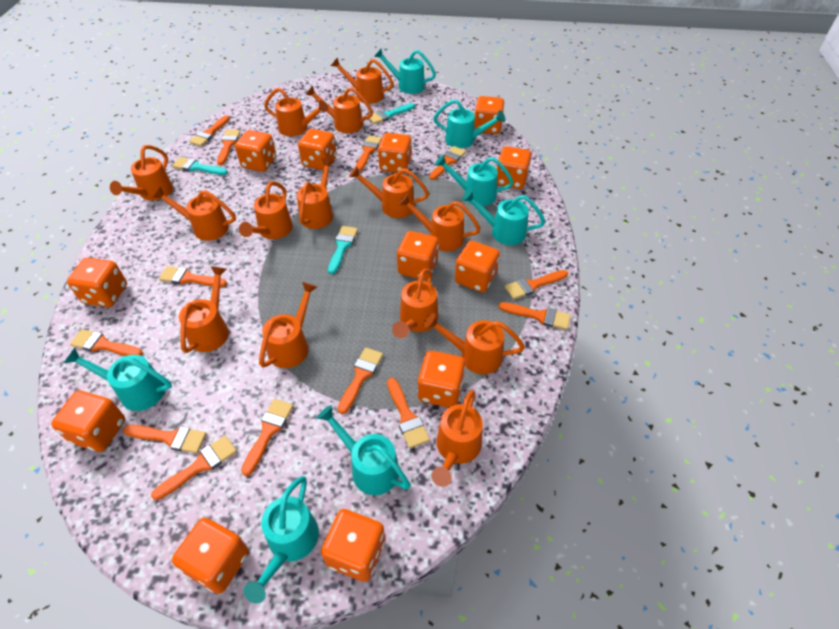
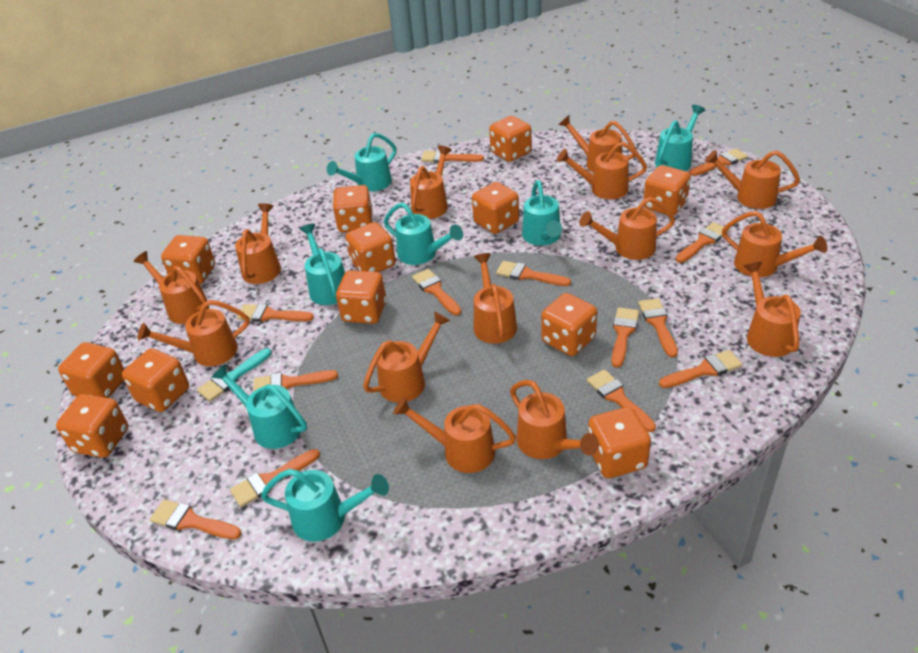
turquoise brush: 3 -> 1

